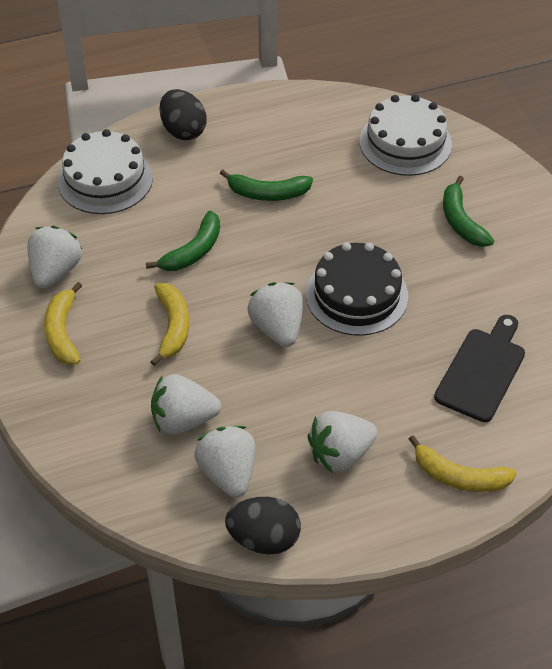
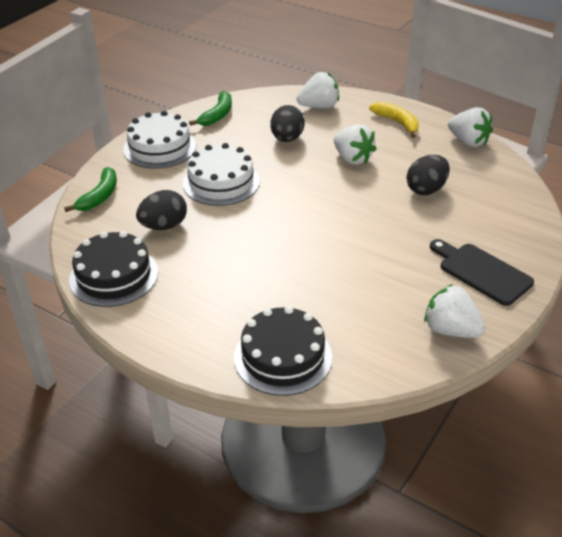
black cake: 1 -> 2
black egg: 2 -> 3
green banana: 3 -> 2
white strawberry: 5 -> 4
yellow banana: 3 -> 1

